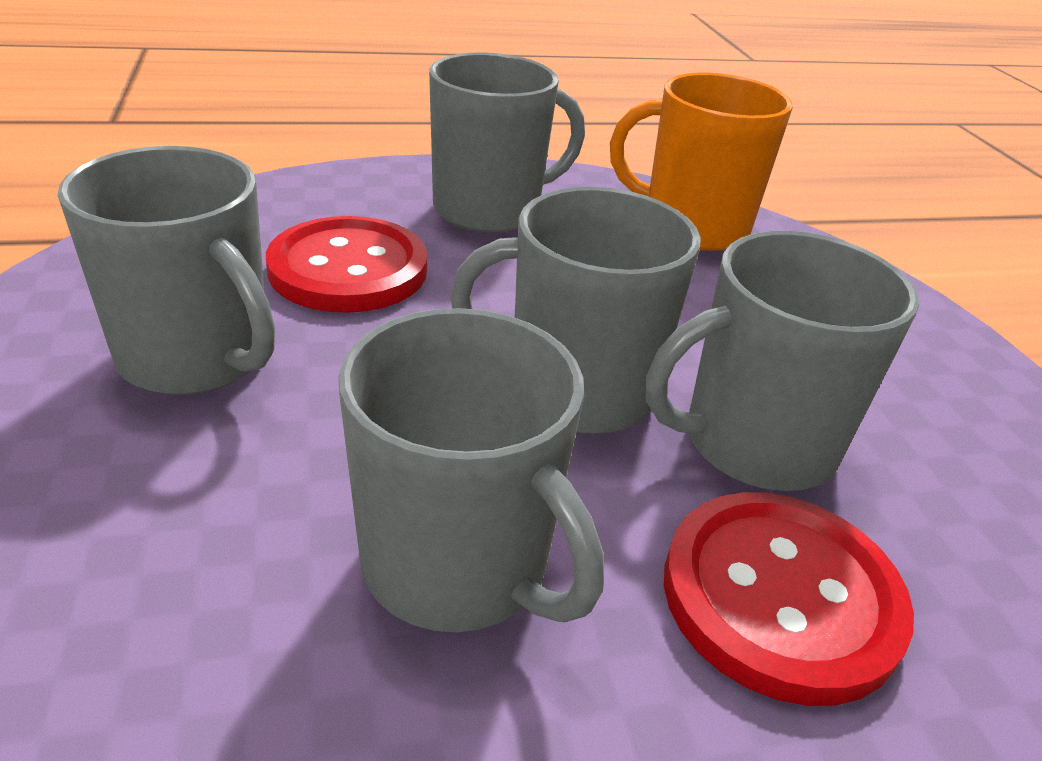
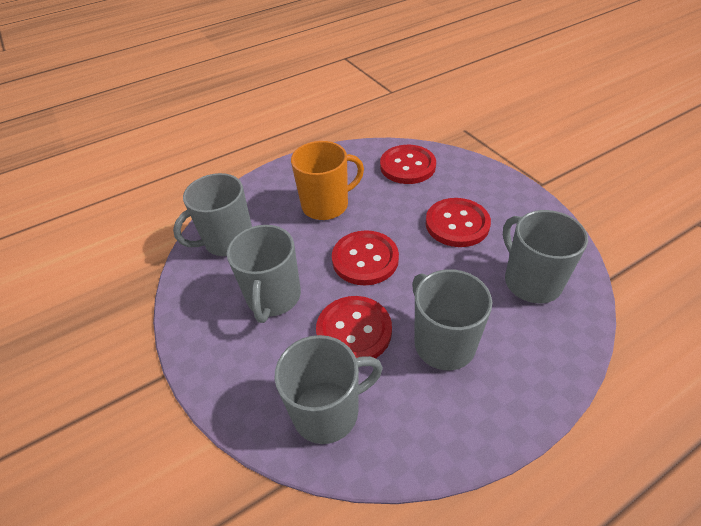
red button: 2 -> 4

